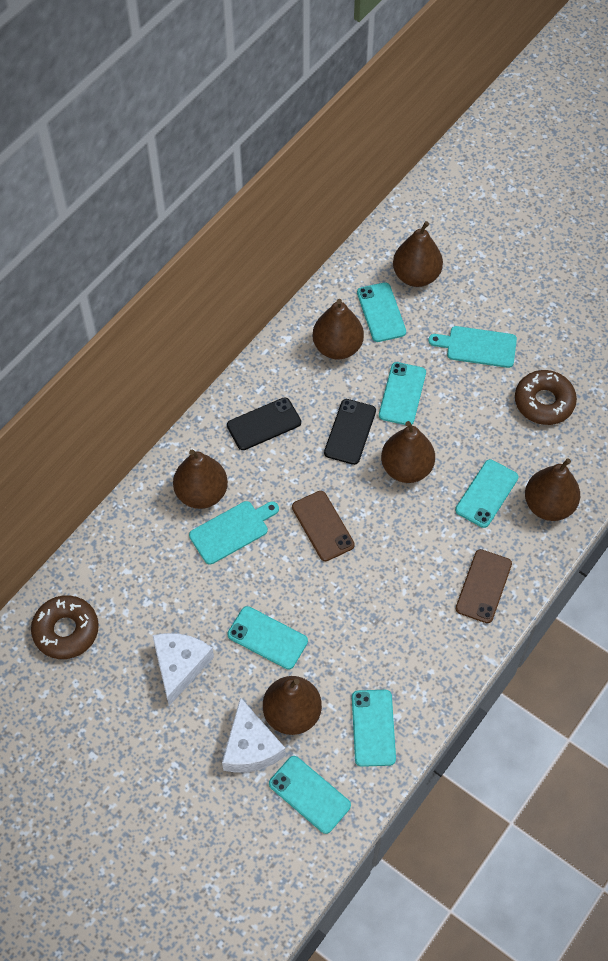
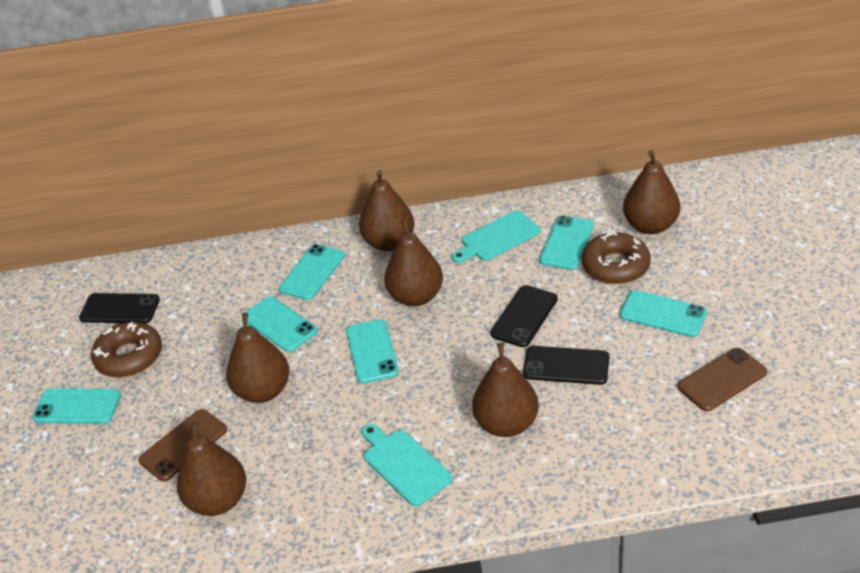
black phone: 2 -> 3
white cheese: 2 -> 0

